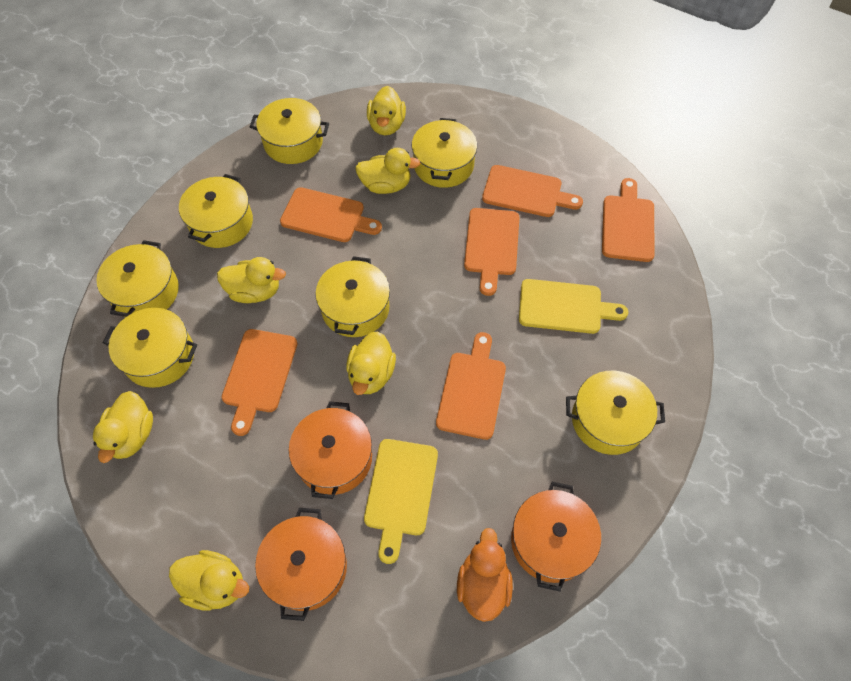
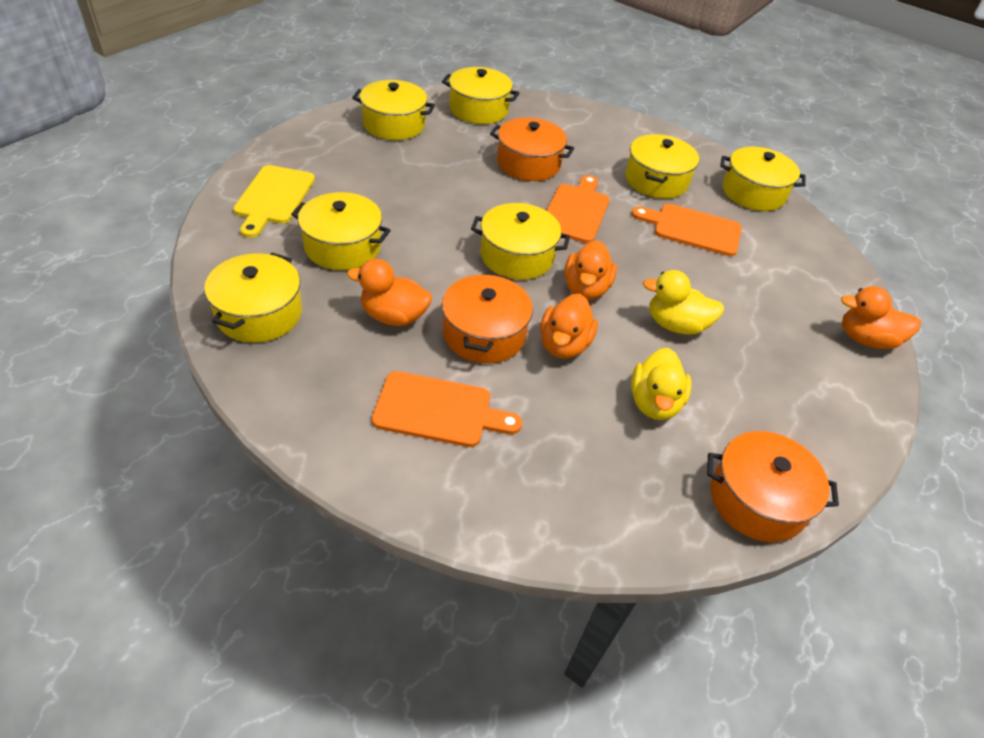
orange cutting board: 6 -> 3
orange duck: 1 -> 4
yellow cutting board: 2 -> 1
yellow duck: 6 -> 2

